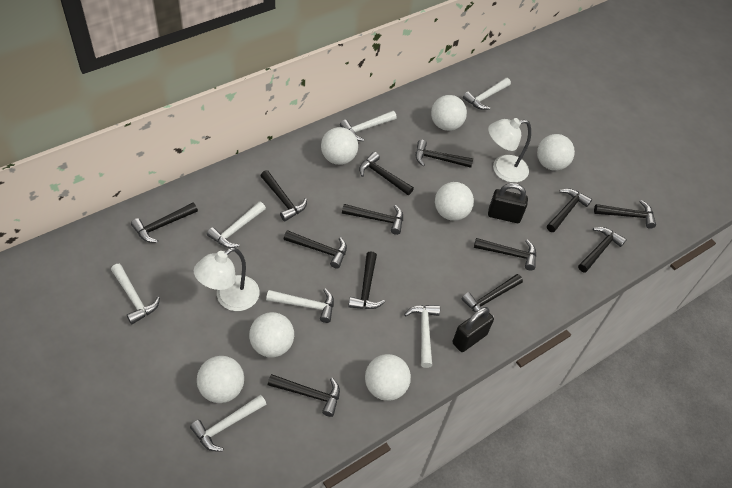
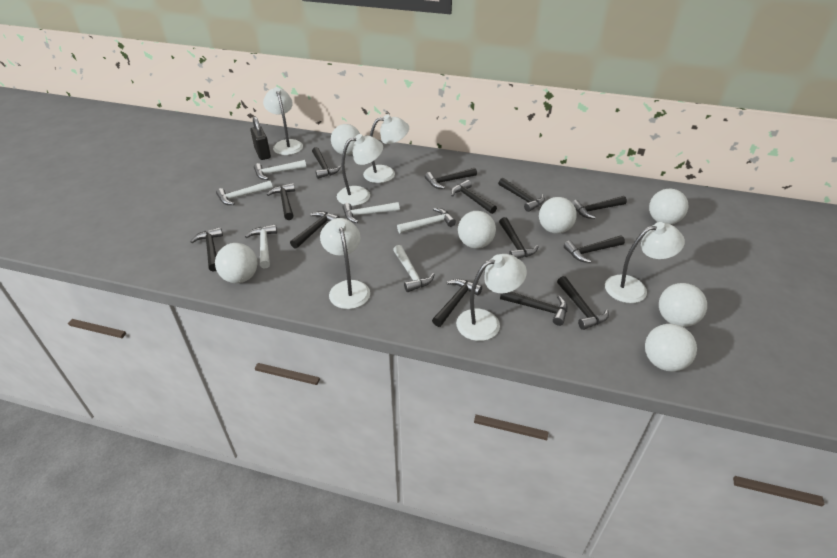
black padlock: 2 -> 1
white hammer: 7 -> 6
white lamp: 2 -> 6

